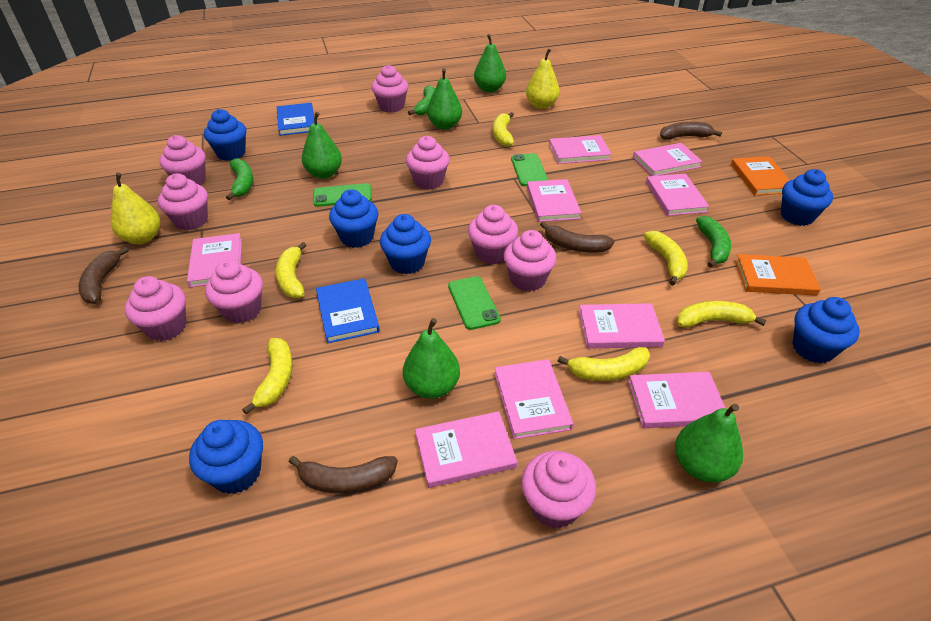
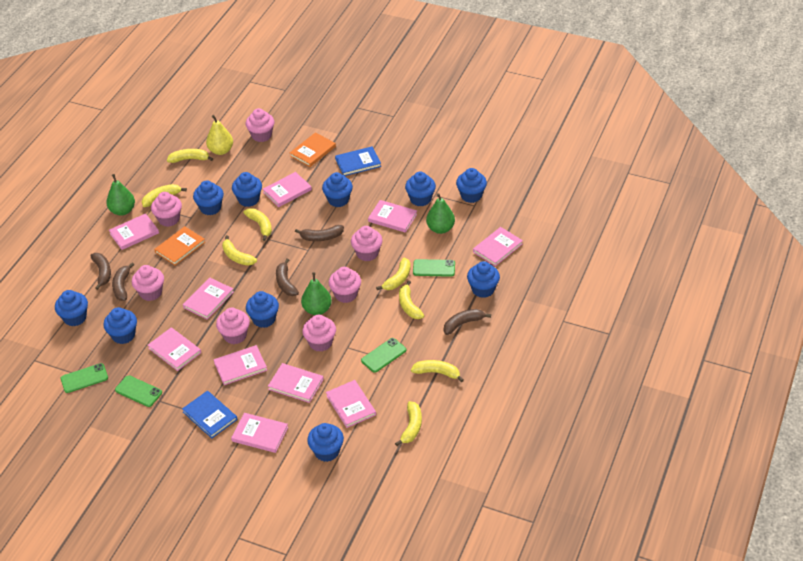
blue cupcake: 6 -> 10
brown banana: 4 -> 5
green banana: 3 -> 0
green pear: 5 -> 3
green phone: 3 -> 4
pink book: 9 -> 10
pink cupcake: 9 -> 7
yellow banana: 6 -> 8
yellow pear: 2 -> 1

